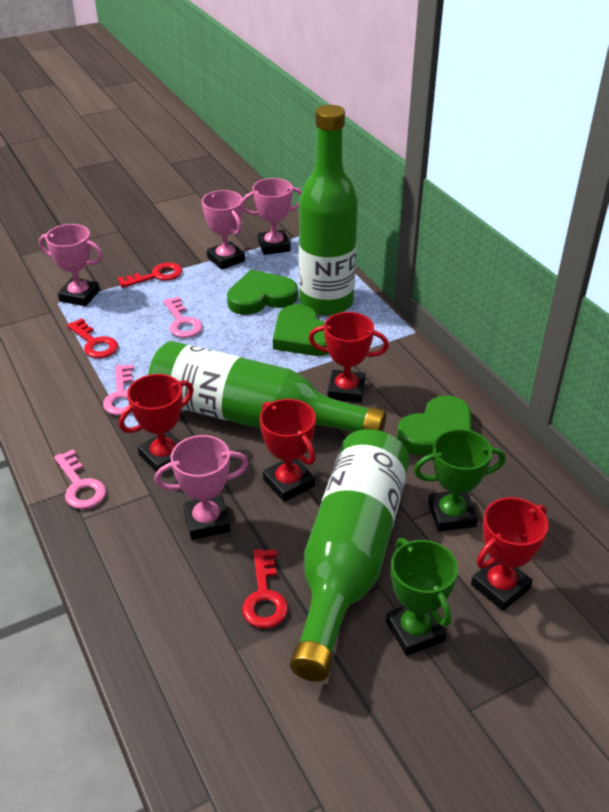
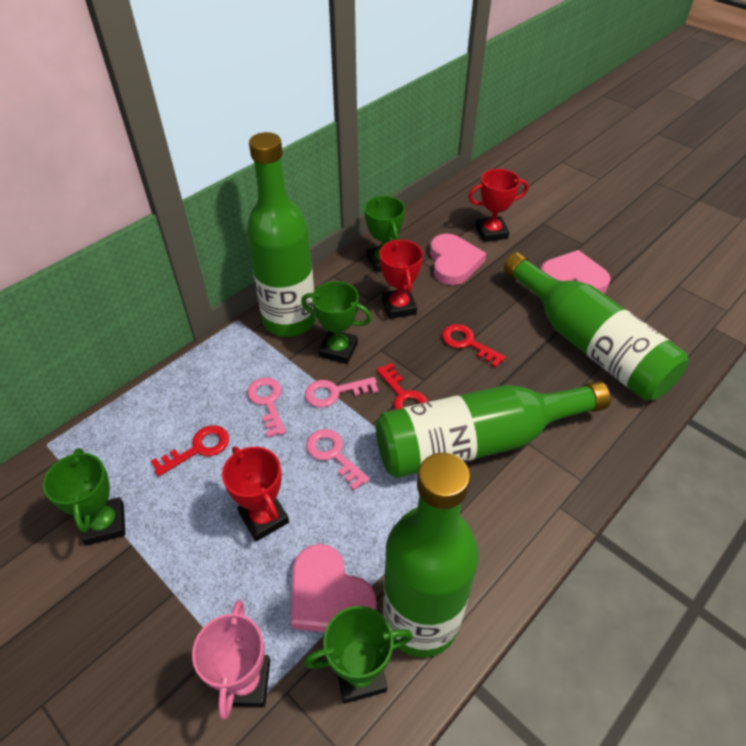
green bottle: 3 -> 4
green heart: 3 -> 0
green trophy: 2 -> 4
pink heart: 0 -> 3
pink trophy: 4 -> 1
red trophy: 4 -> 3

